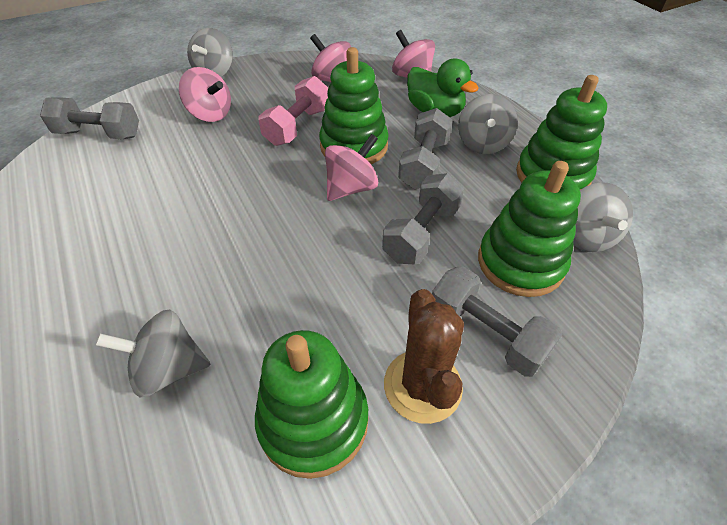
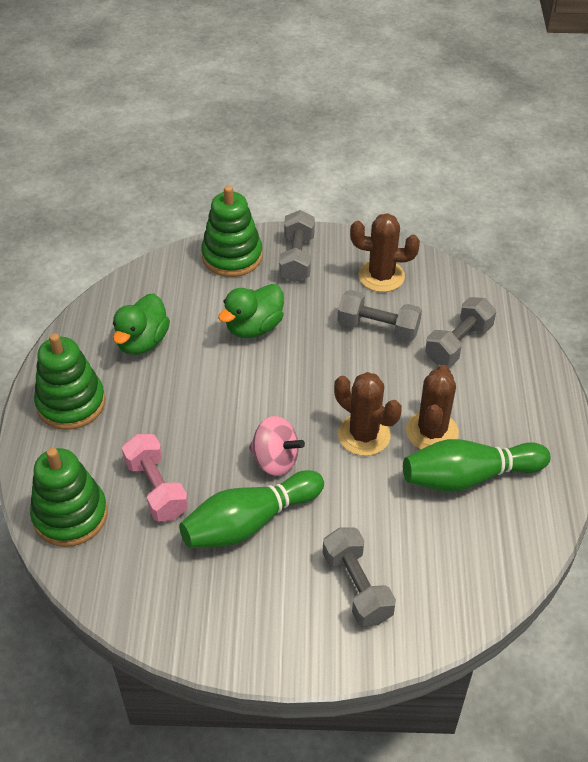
brown cactus: 1 -> 3
green bowling pin: 0 -> 2
green duck: 1 -> 2
green stacking toy: 4 -> 3
grey spinning top: 4 -> 0
pink spinning top: 4 -> 1

